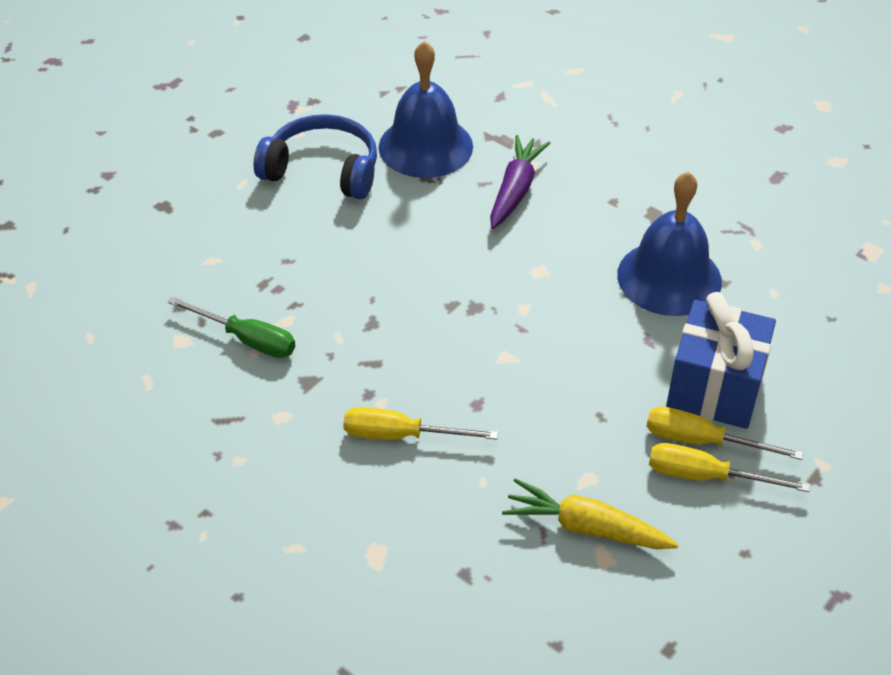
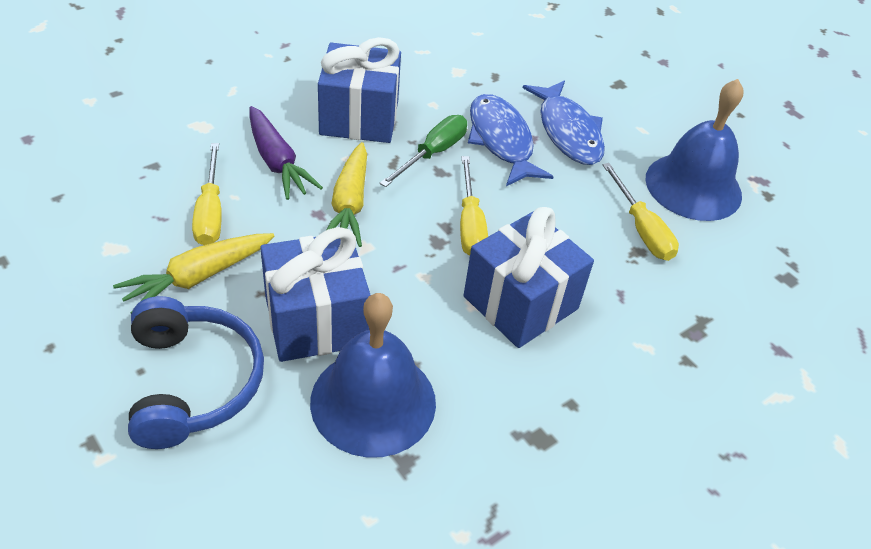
blue fish: 0 -> 2
blue gift: 1 -> 3
yellow carrot: 1 -> 2

